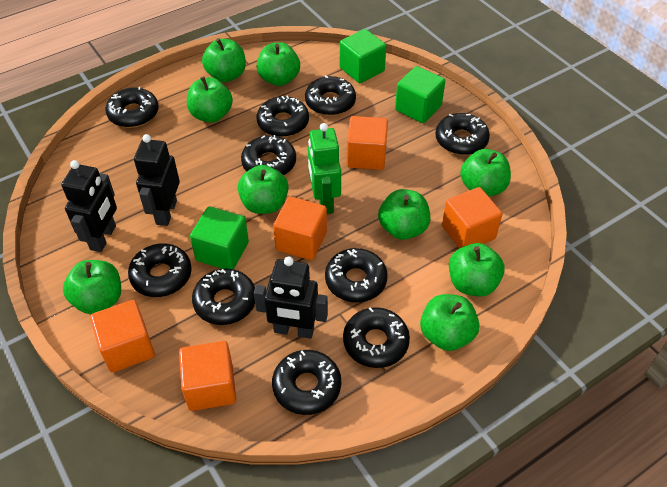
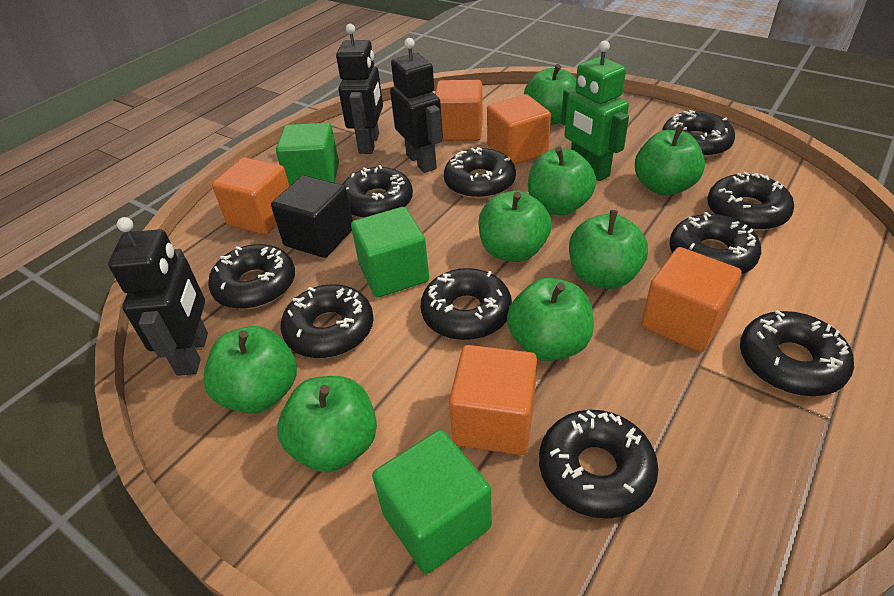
black cube: 0 -> 1
green apple: 9 -> 8

